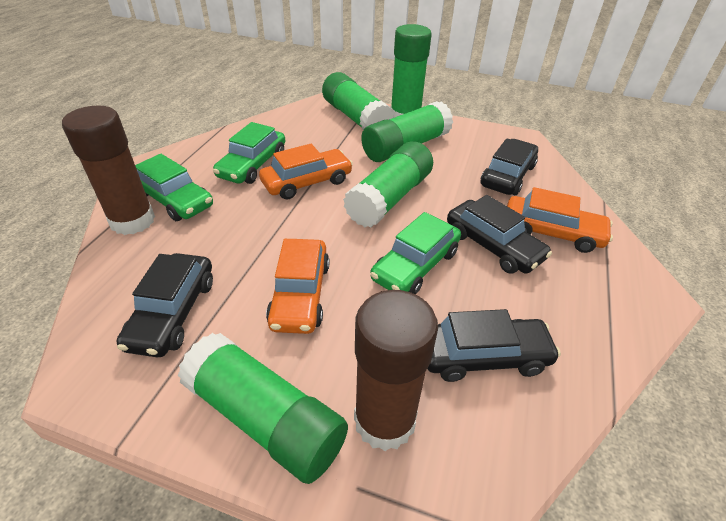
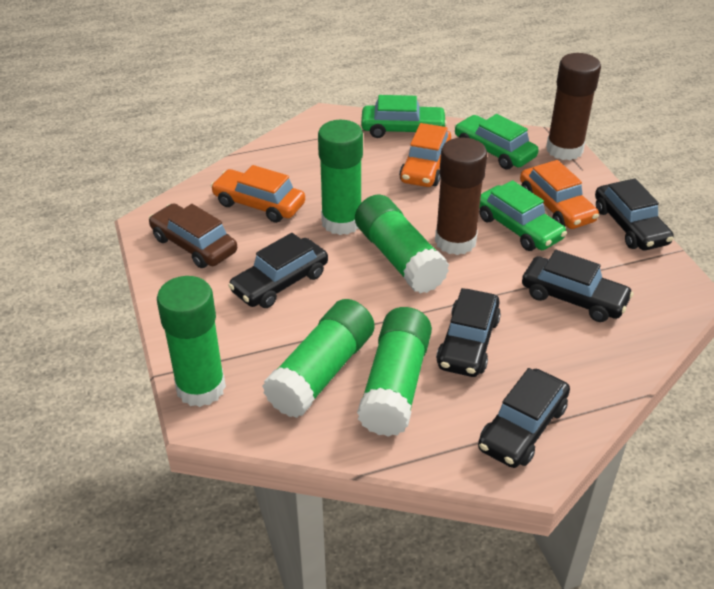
black car: 4 -> 5
brown car: 0 -> 1

